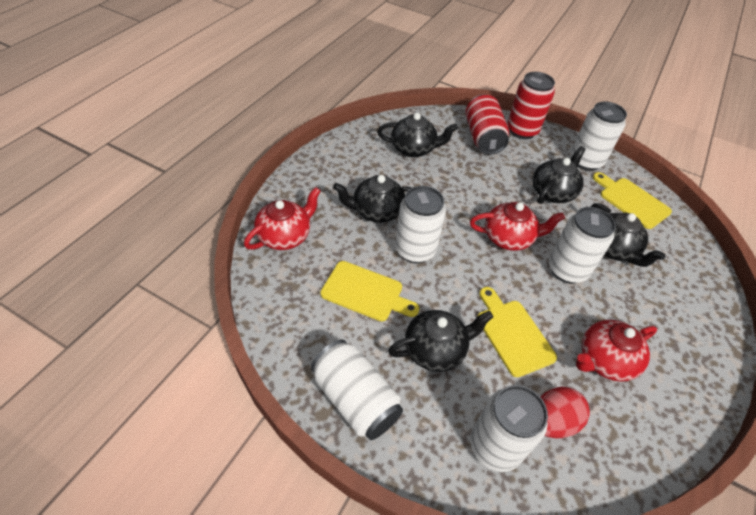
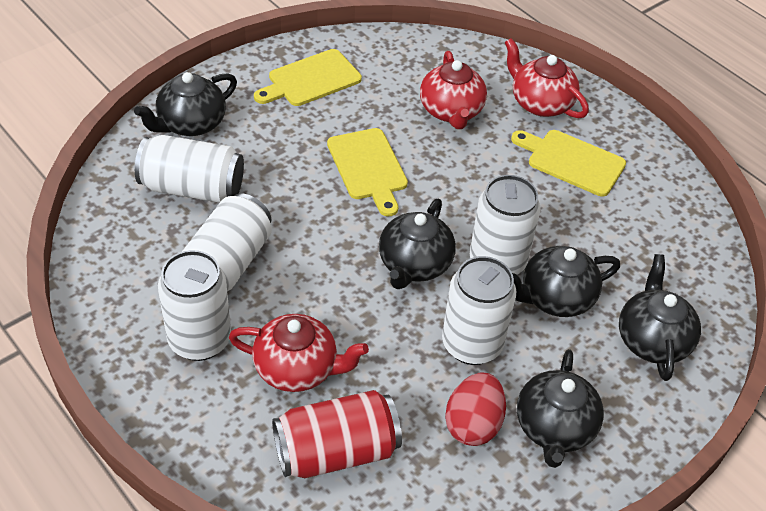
red can: 2 -> 1

